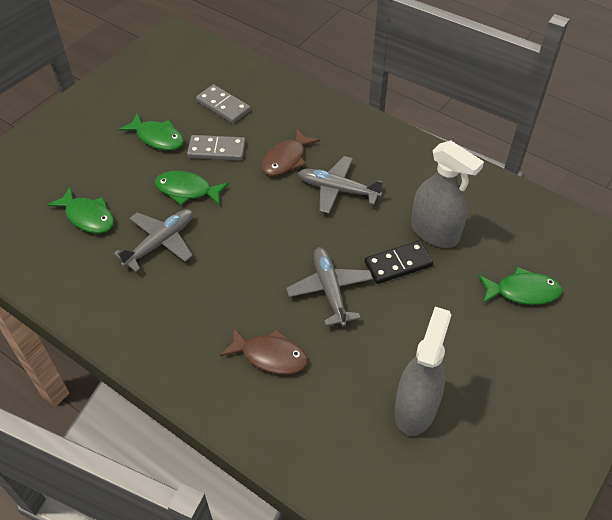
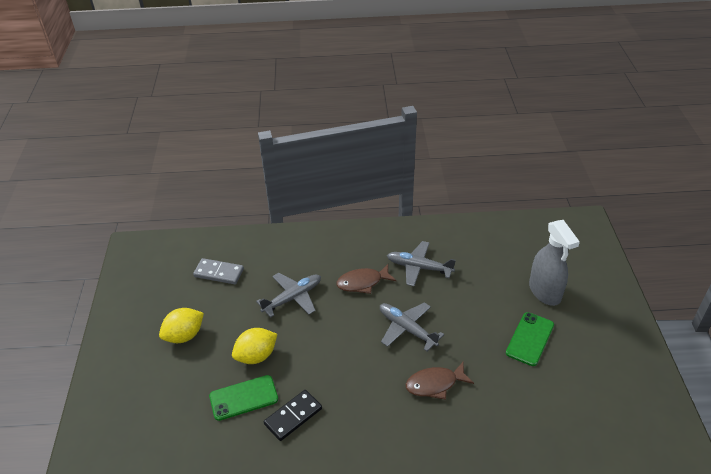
green fish: 4 -> 0
green phone: 0 -> 2
grey domino: 2 -> 1
grey spray bottle: 2 -> 1
yellow lemon: 0 -> 2

